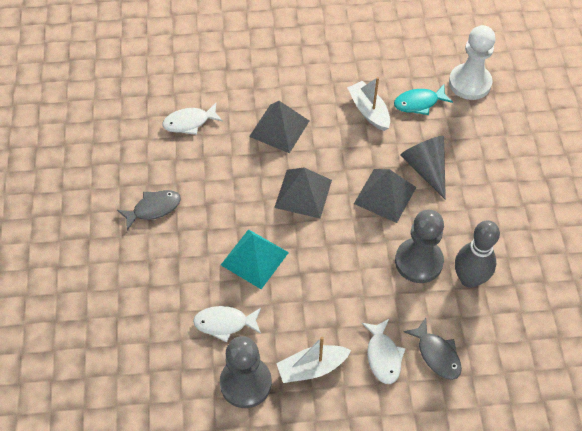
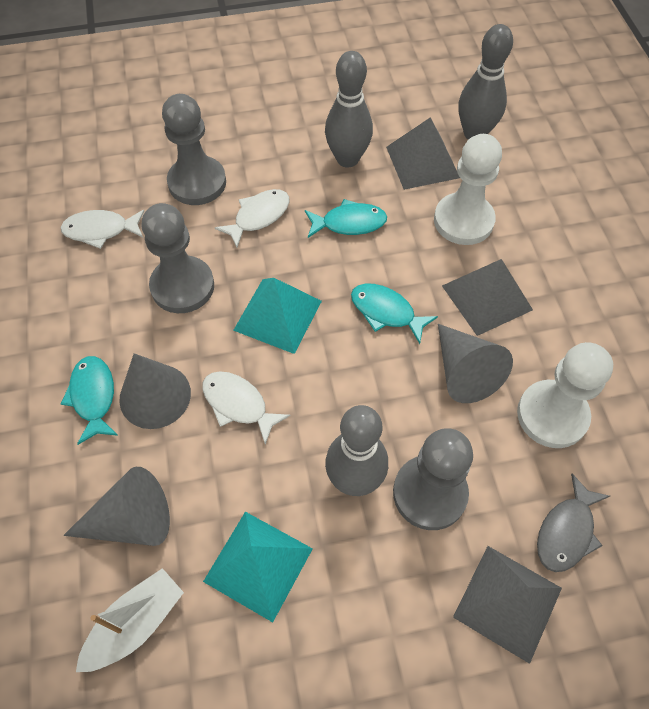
grey bowling pin: 1 -> 3
grey cone: 1 -> 3
grey fish: 2 -> 1
grey pawn: 2 -> 3
turquoise fish: 1 -> 3
turquoise pyramid: 1 -> 2
white boat: 2 -> 1
white pawn: 1 -> 2

